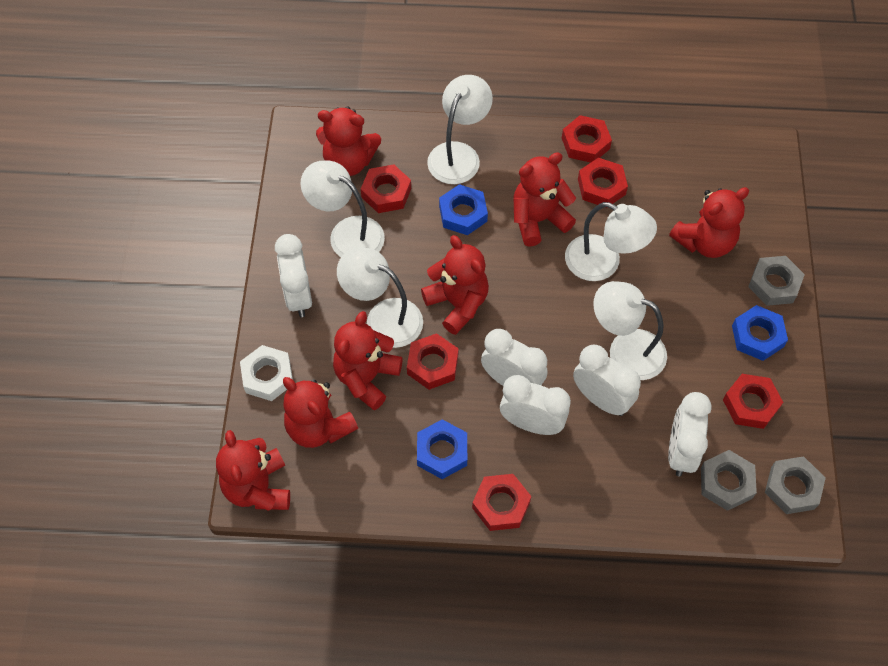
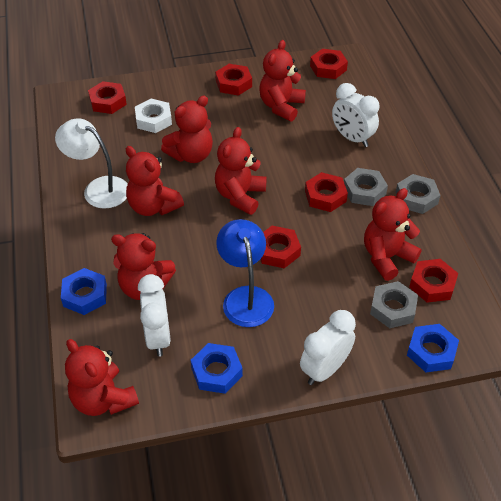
blue lamp: 0 -> 1
white clock: 5 -> 3
white lamp: 5 -> 1

